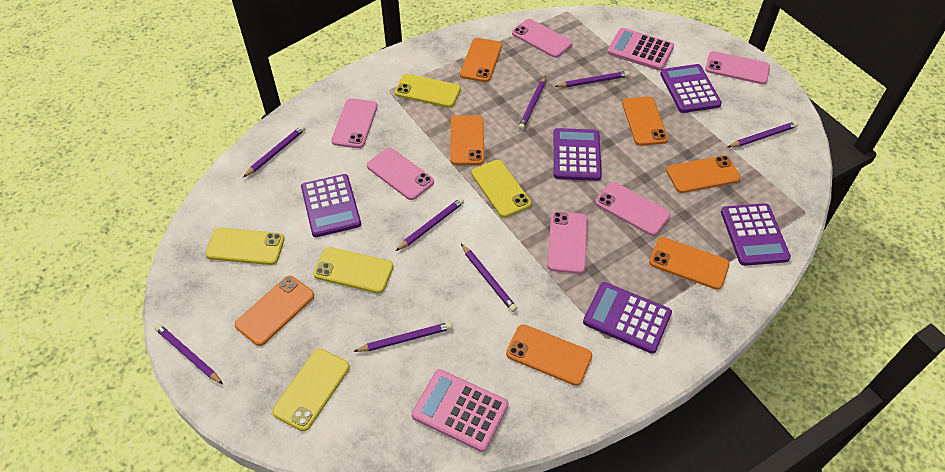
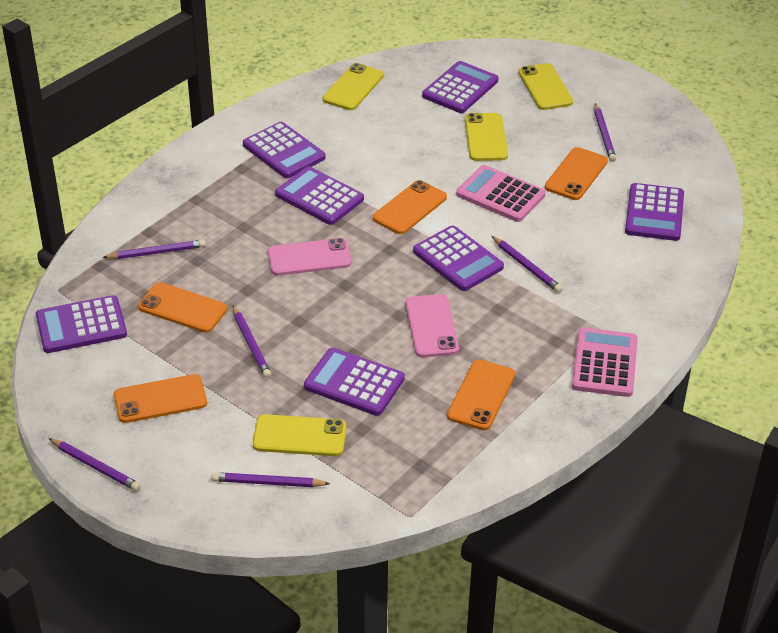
orange phone: 7 -> 5
pink phone: 6 -> 2
purple calculator: 5 -> 7
purple pencil: 8 -> 6
yellow phone: 5 -> 4

